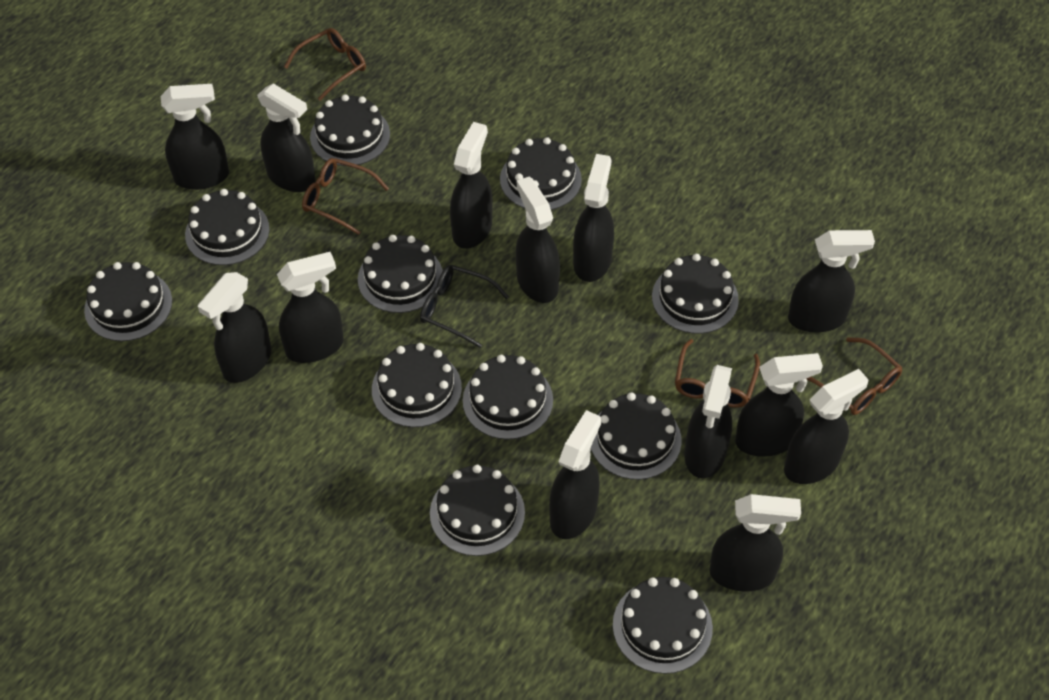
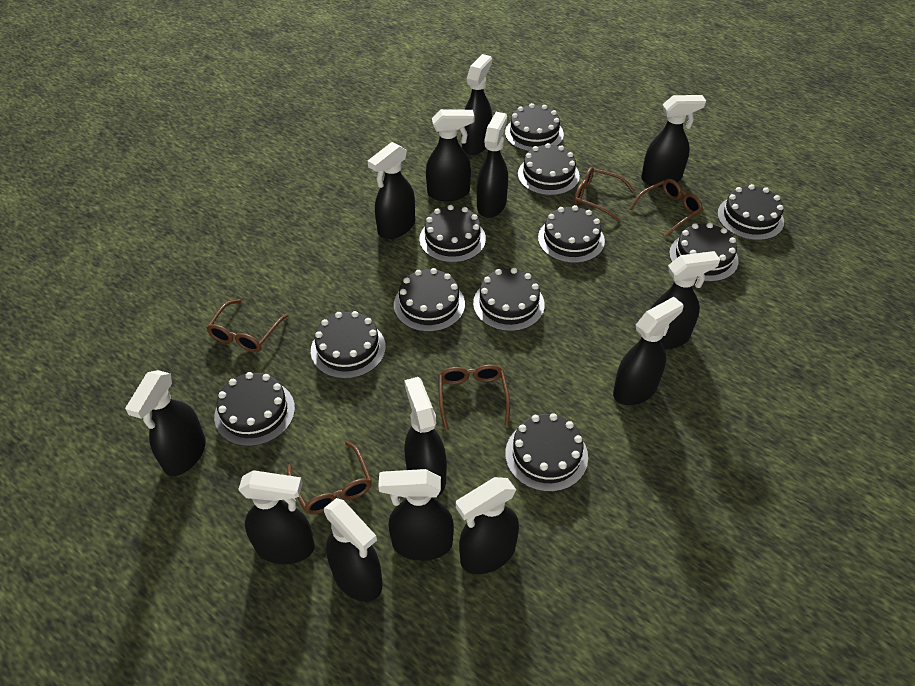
black glasses: 1 -> 0
brown glasses: 4 -> 5

